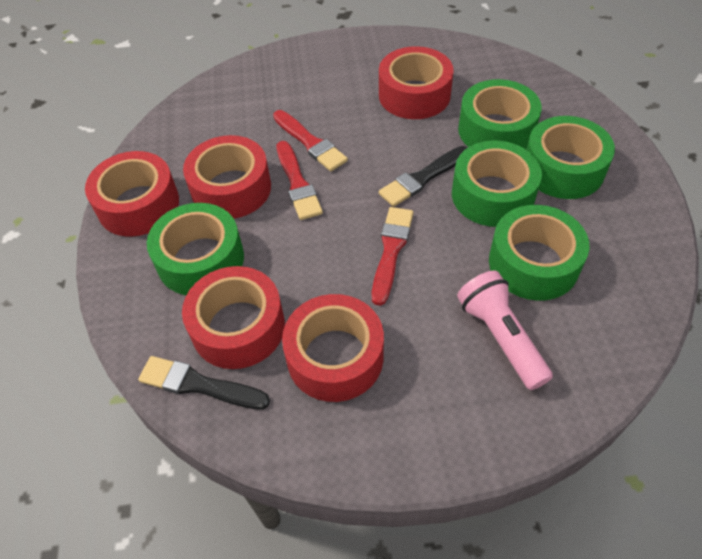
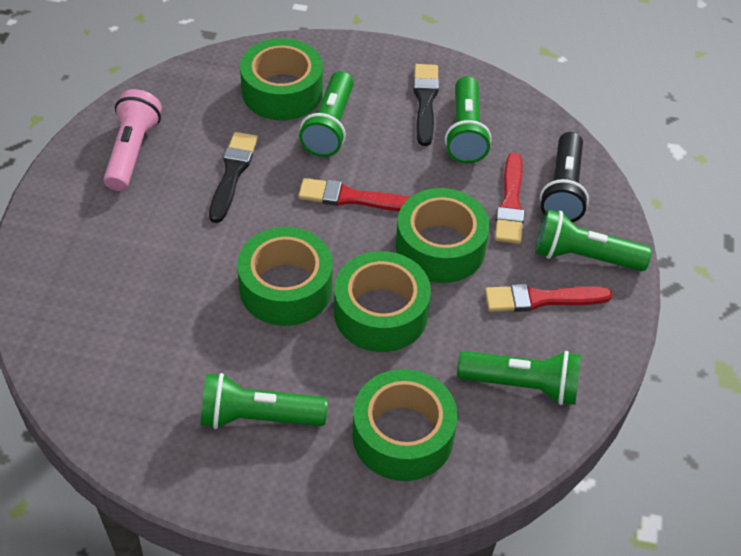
black flashlight: 0 -> 1
green flashlight: 0 -> 5
red tape: 5 -> 0

